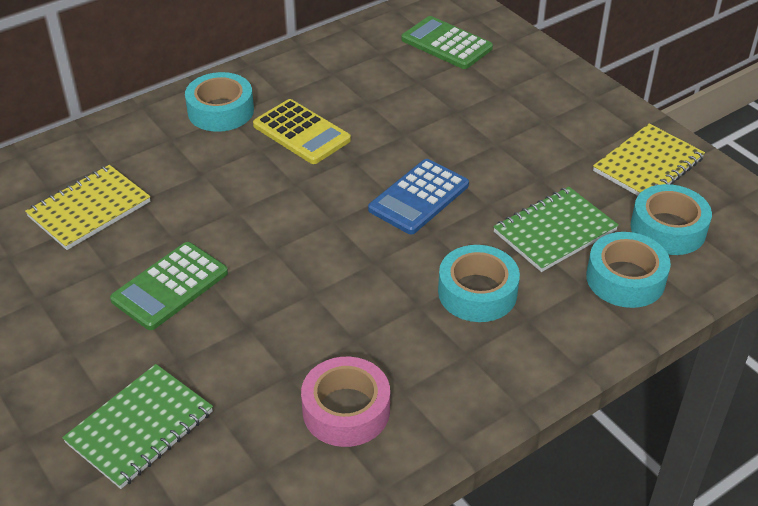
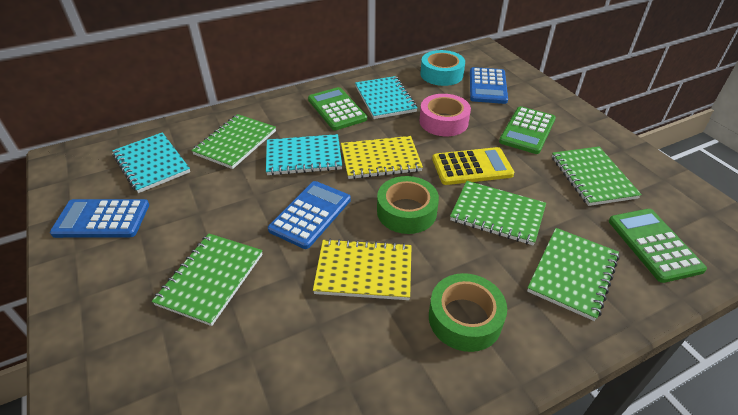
blue calculator: 1 -> 3
green calculator: 2 -> 3
green notebook: 2 -> 5
green tape: 0 -> 2
turquoise notebook: 0 -> 3
turquoise tape: 4 -> 1

